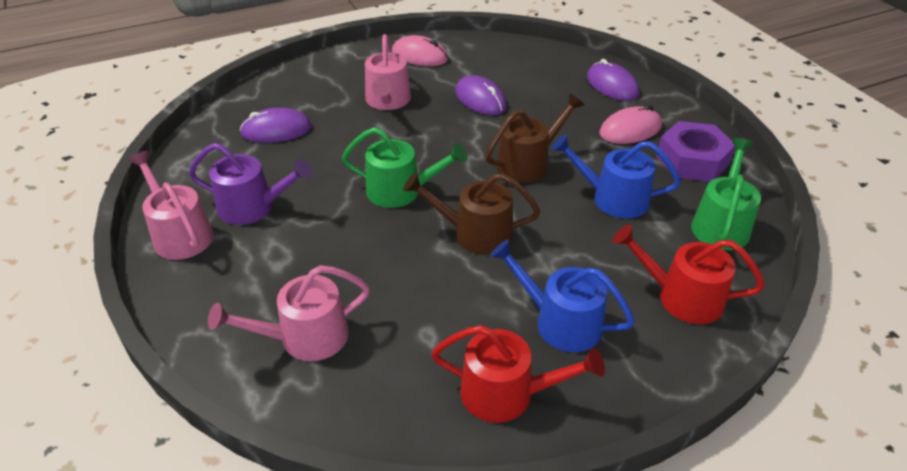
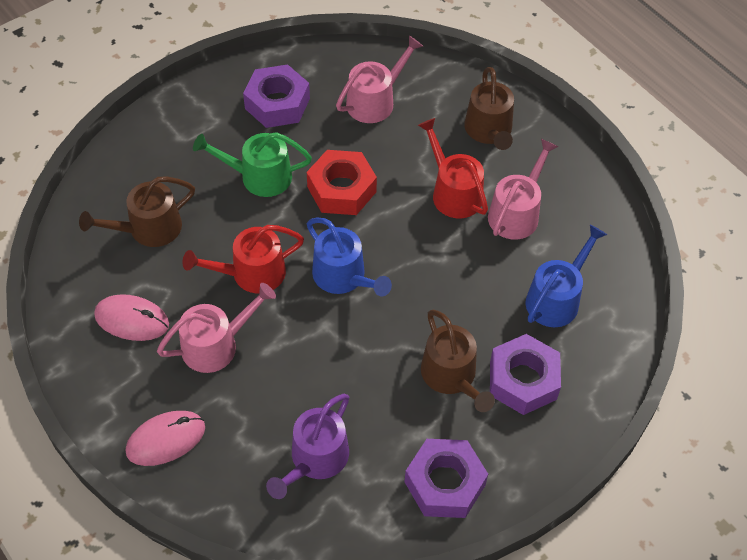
brown watering can: 2 -> 3
green watering can: 2 -> 1
purple mouse: 3 -> 0
purple nut: 1 -> 3
red nut: 0 -> 1

